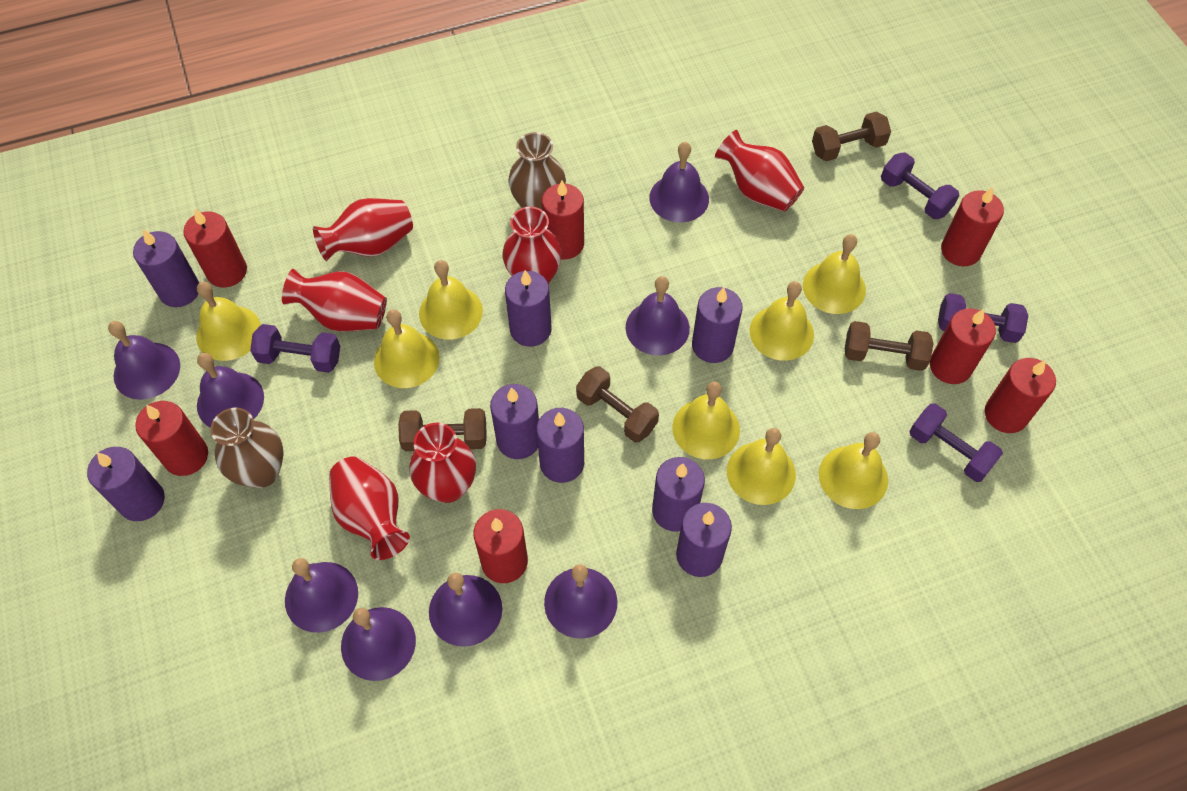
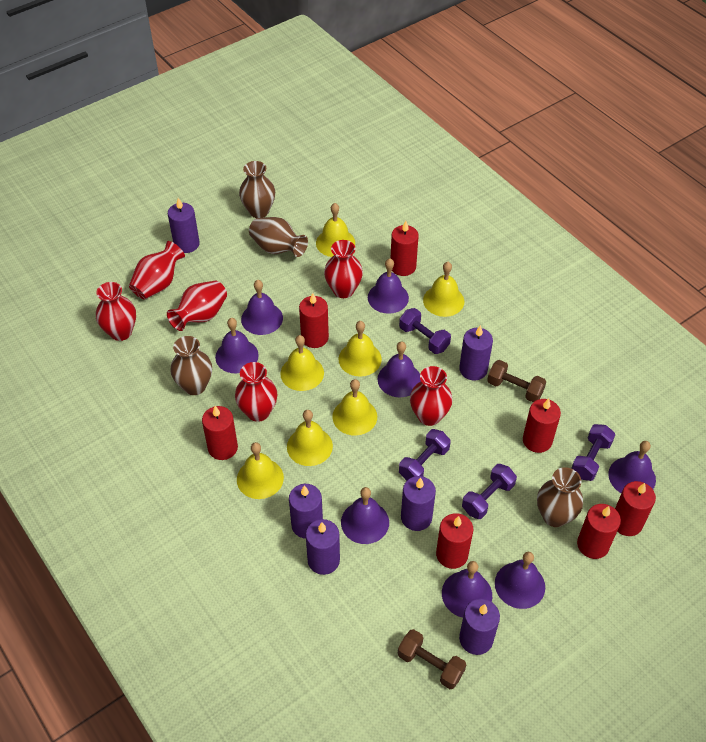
brown dumbbell: 4 -> 2
brown vase: 2 -> 4
purple candle: 8 -> 6
yellow bell: 8 -> 7

